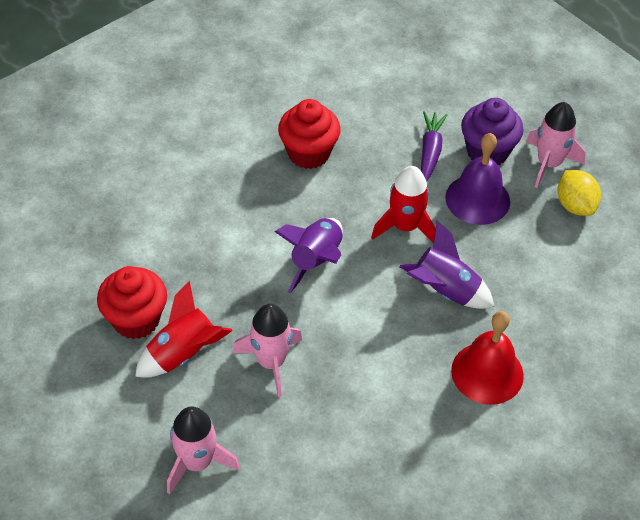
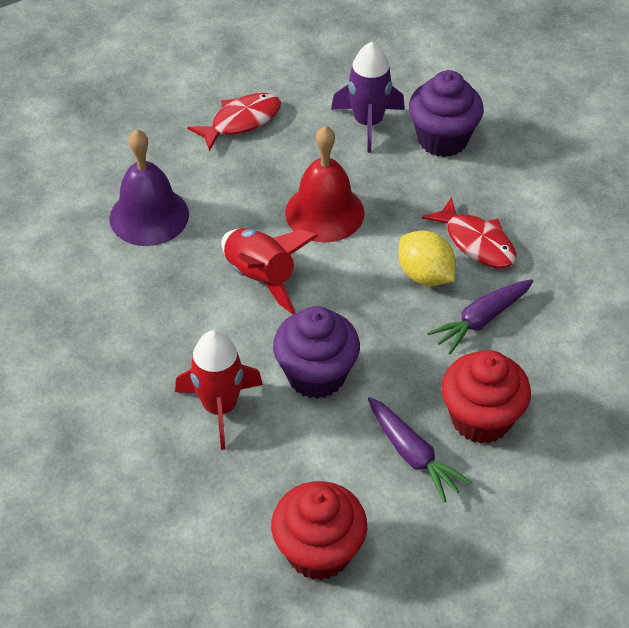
pink rocket: 3 -> 0
purple carrot: 1 -> 2
purple cupcake: 1 -> 2
purple rocket: 2 -> 1
red fish: 0 -> 2

